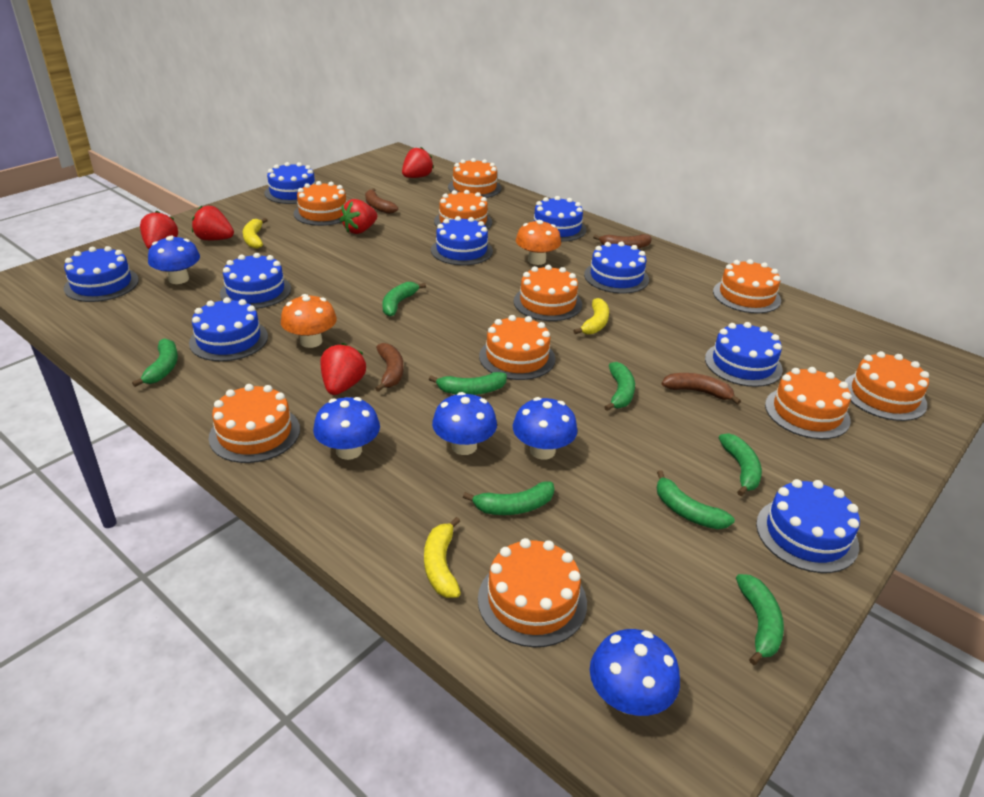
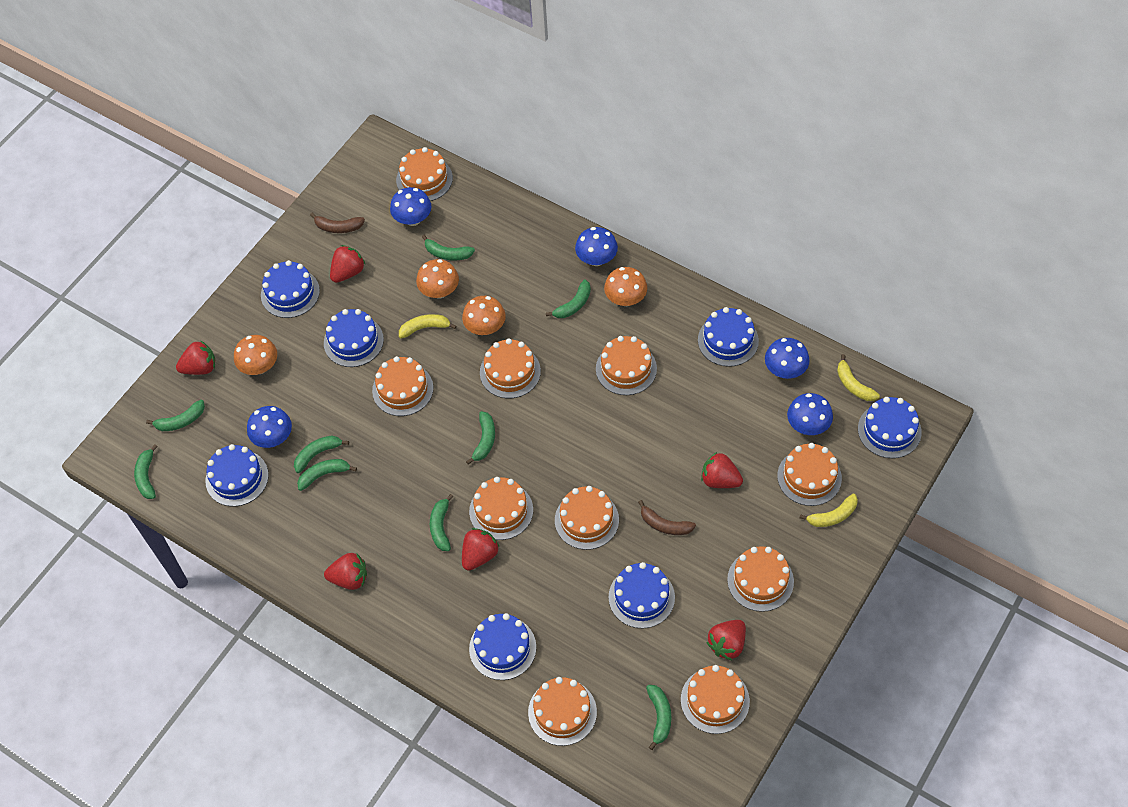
blue cake: 9 -> 7
brown banana: 4 -> 2
green banana: 8 -> 9
orange mushroom: 2 -> 4
red strawberry: 5 -> 6

